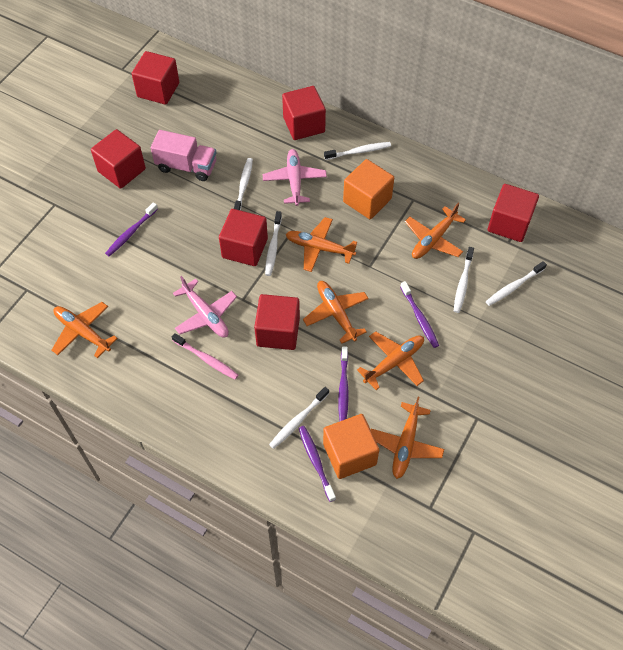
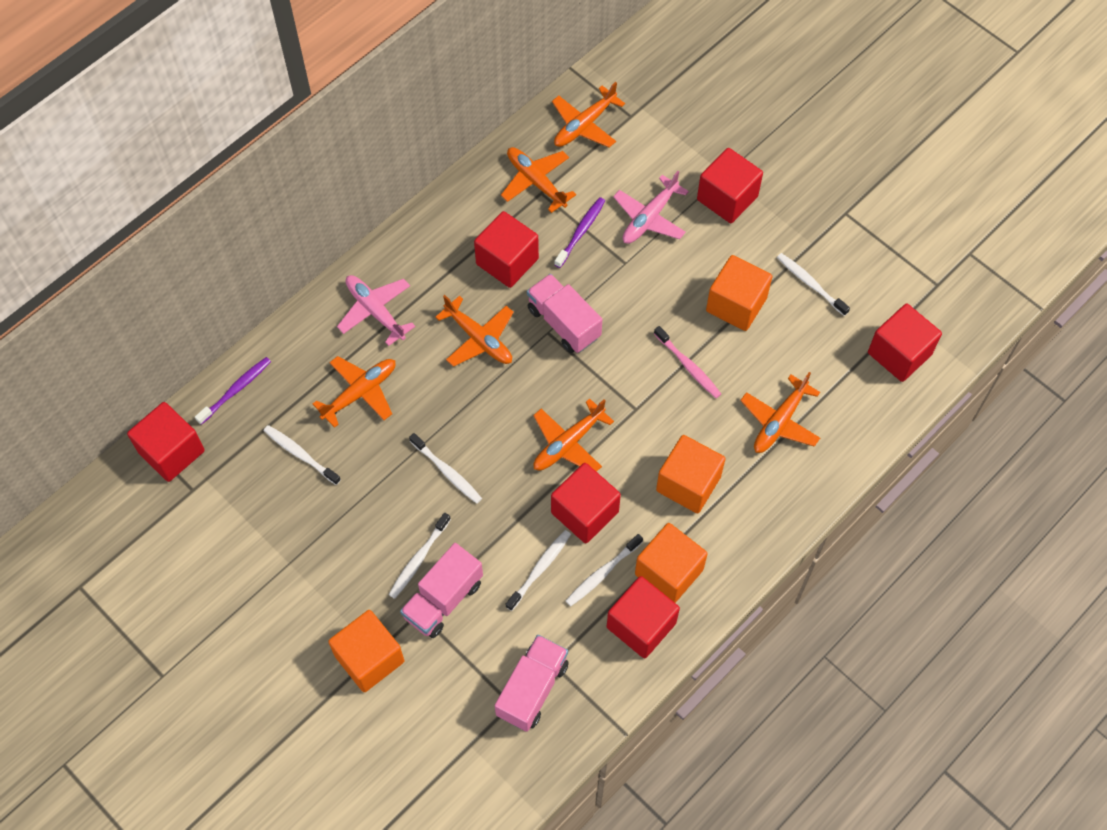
orange cube: 2 -> 4
pink truck: 1 -> 3
purple toothbrush: 4 -> 2

